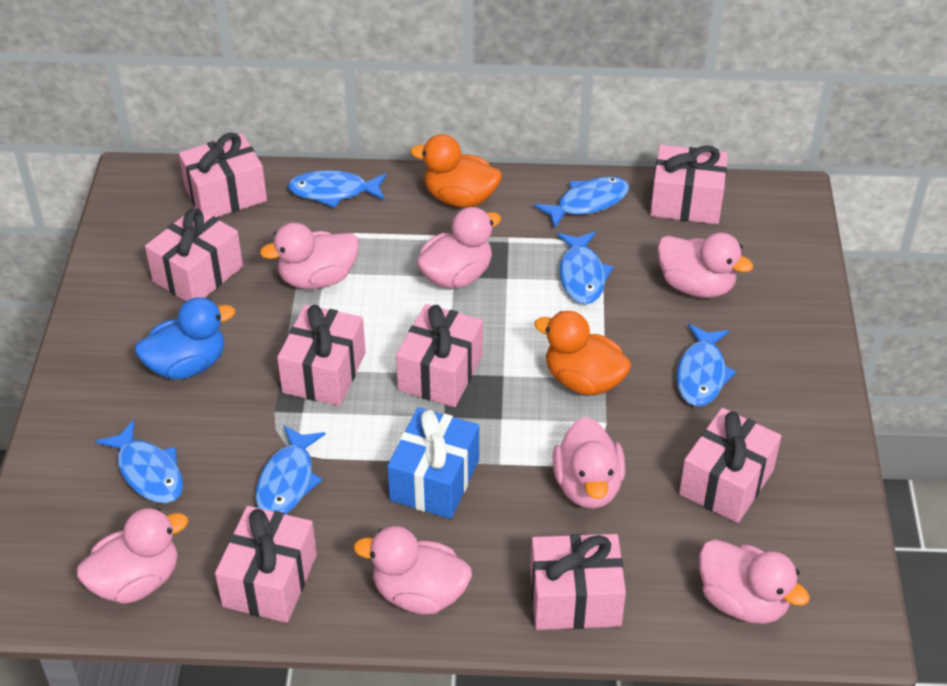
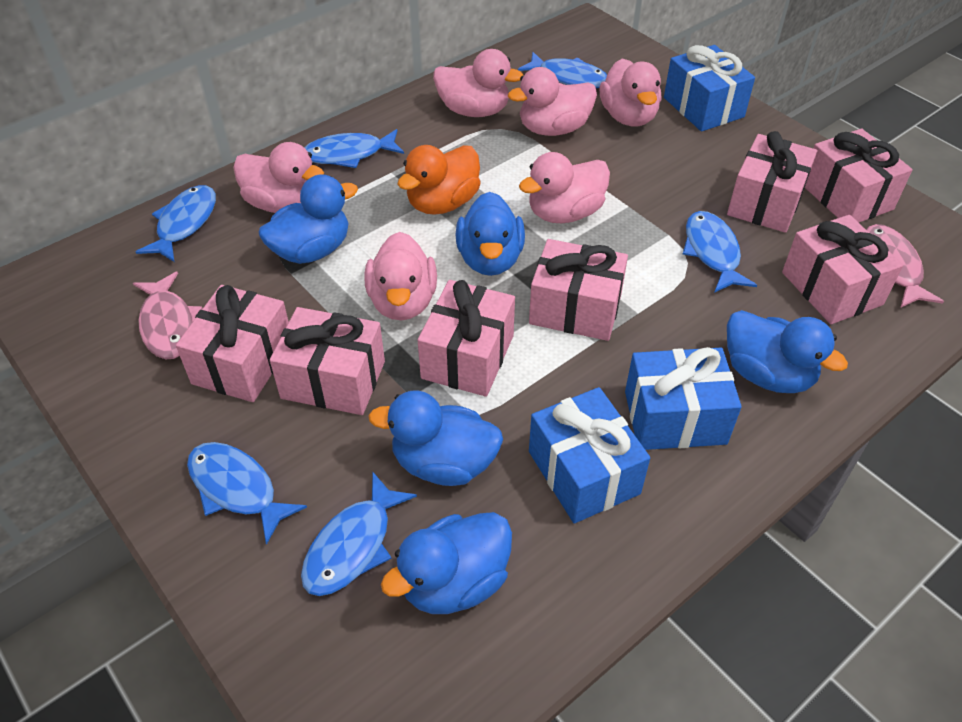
blue duck: 1 -> 5
blue gift: 1 -> 3
orange duck: 2 -> 1
pink duck: 7 -> 6
pink fish: 0 -> 2
pink gift: 8 -> 7

